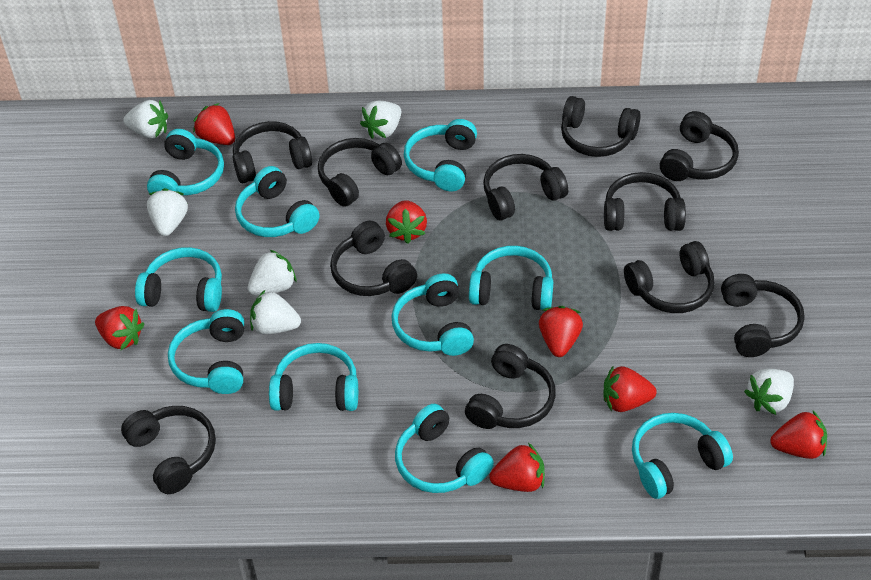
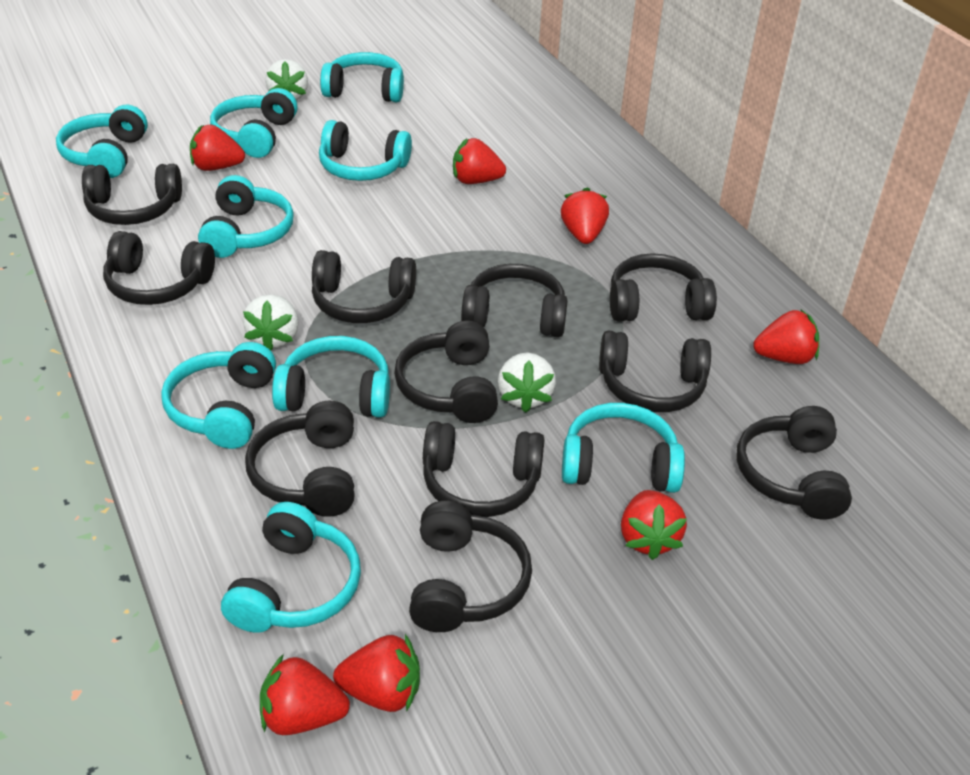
turquoise headphones: 10 -> 9
white strawberry: 6 -> 3

